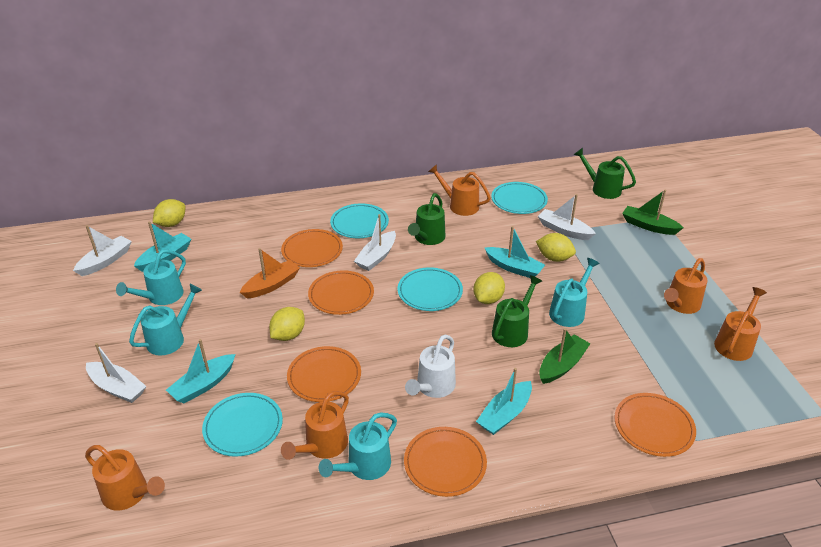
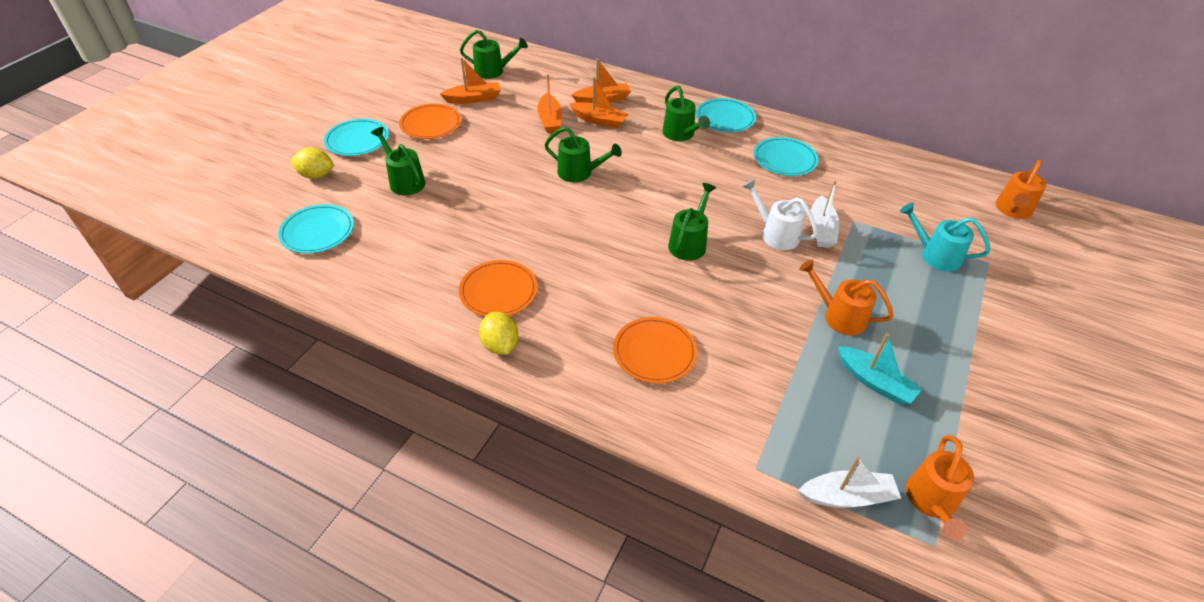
green boat: 2 -> 0
green watering can: 3 -> 5
orange boat: 1 -> 4
orange plate: 5 -> 3
orange watering can: 5 -> 3
turquoise boat: 4 -> 1
turquoise watering can: 4 -> 1
white boat: 4 -> 2
yellow lemon: 4 -> 2

